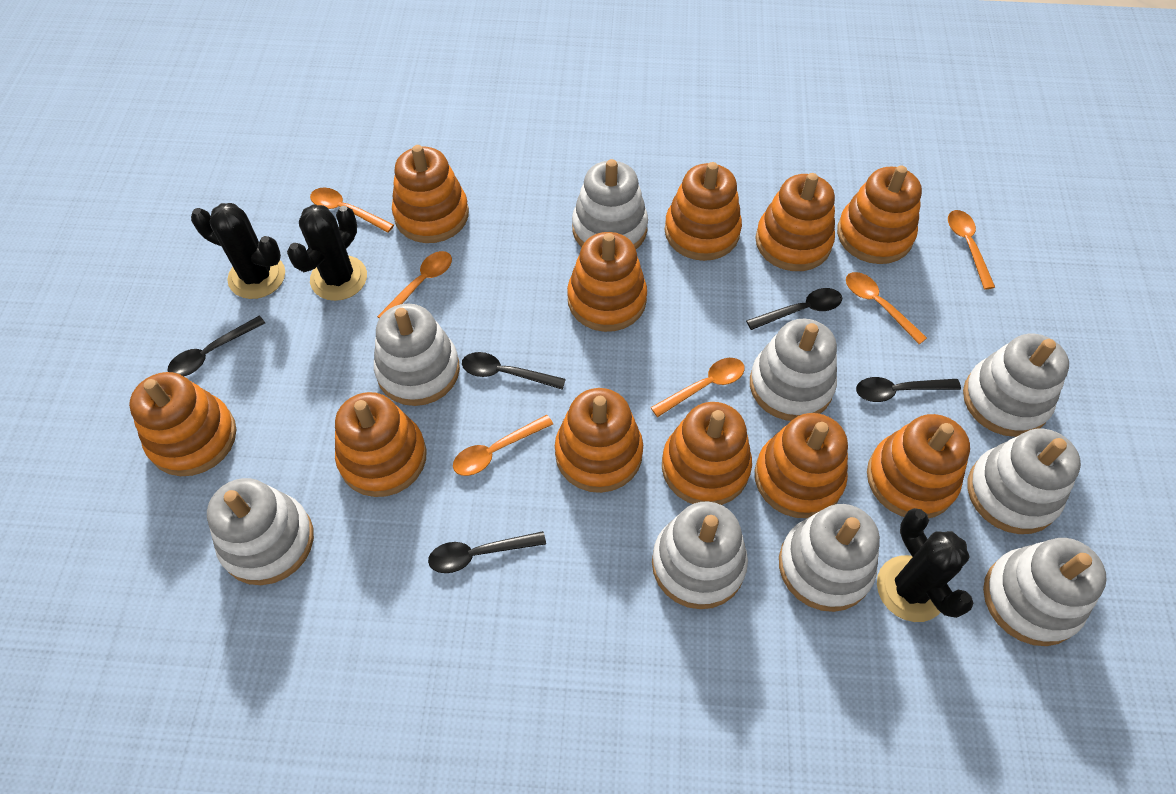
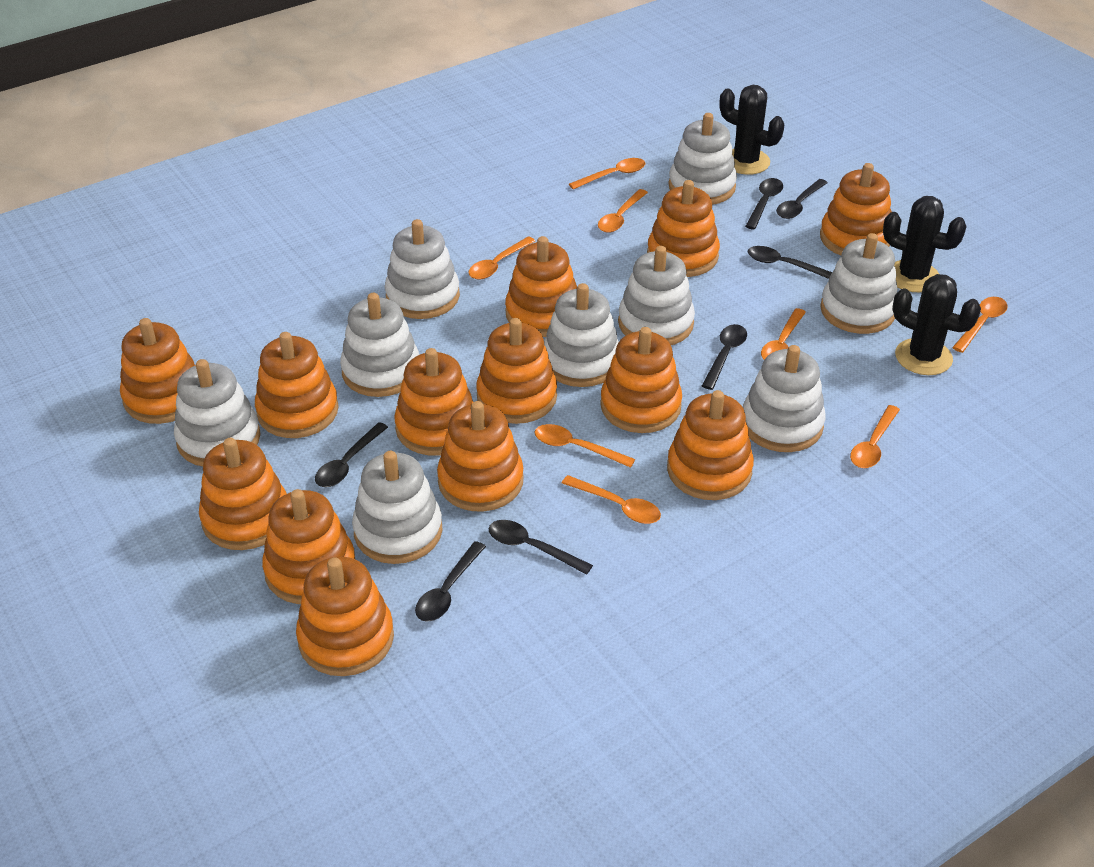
black spoon: 5 -> 7
orange spoon: 6 -> 8
orange stacking toy: 11 -> 13

